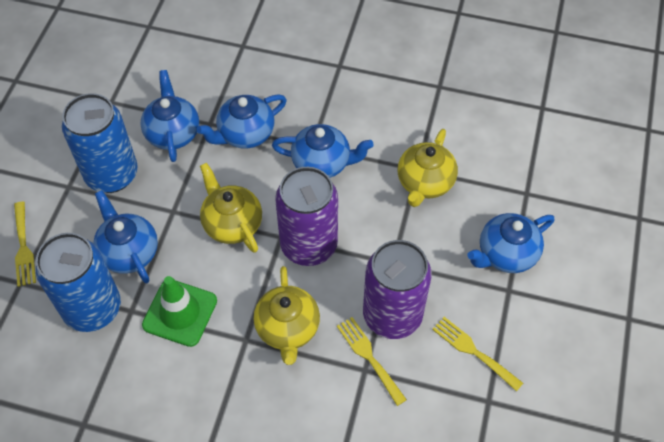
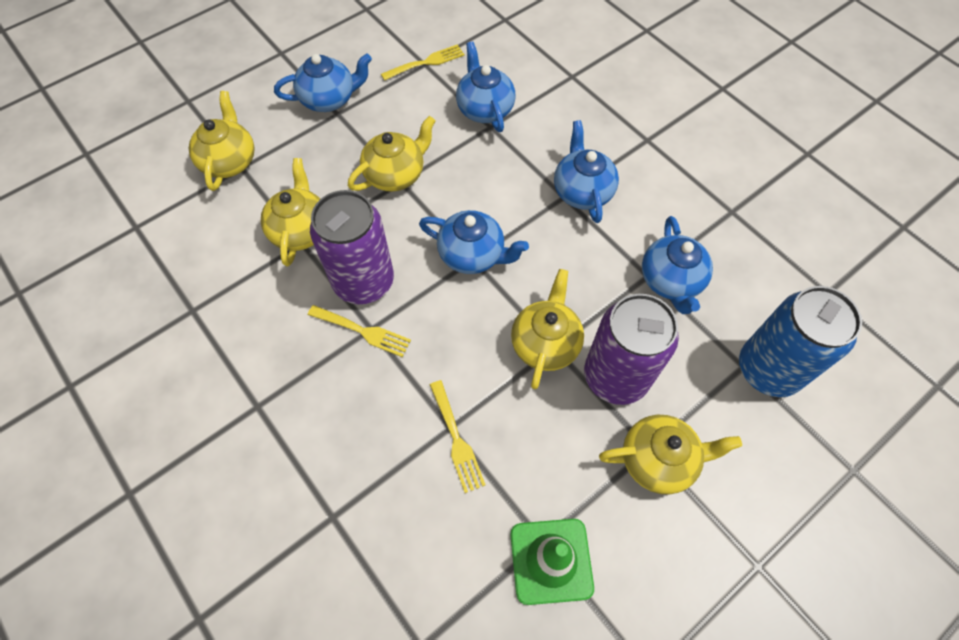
blue can: 2 -> 1
yellow teapot: 3 -> 5

